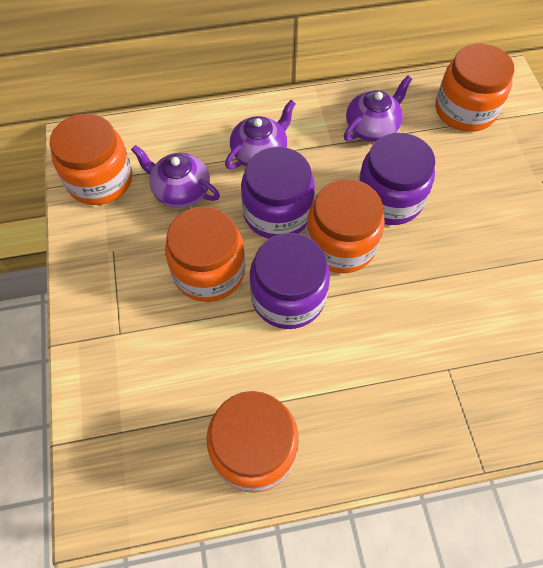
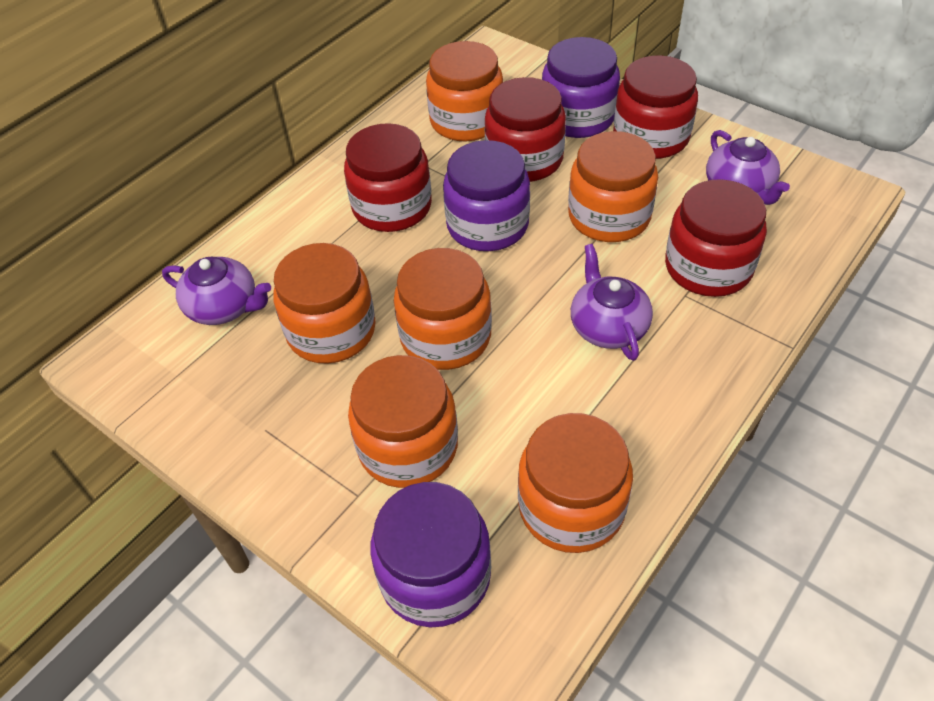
orange jar: 5 -> 6
red jar: 0 -> 4

